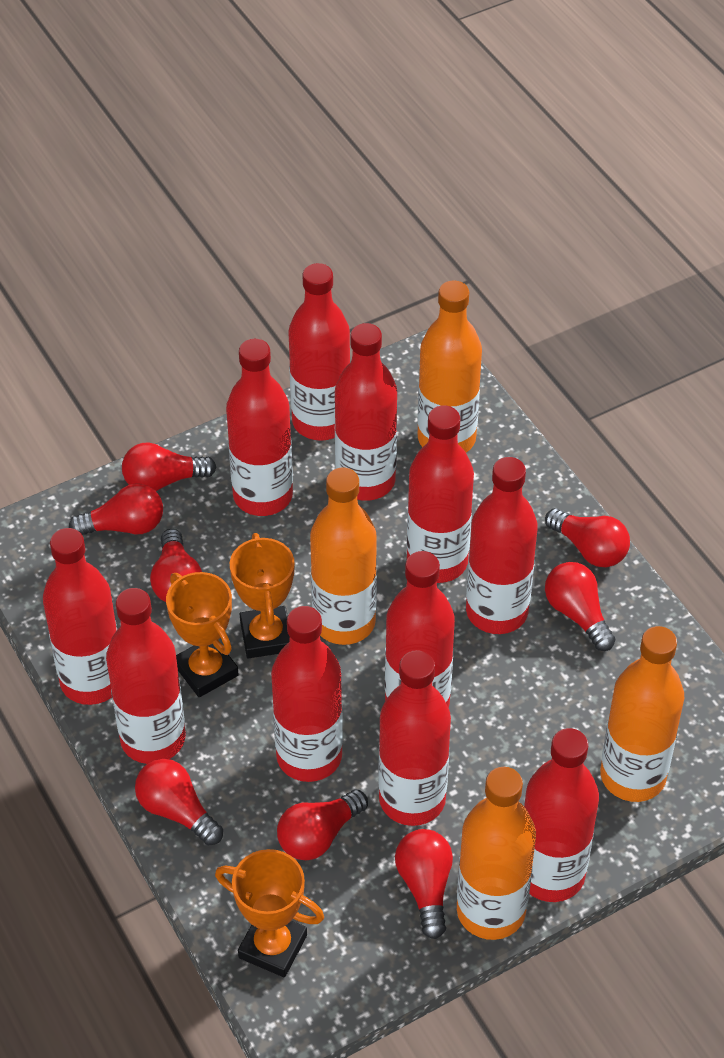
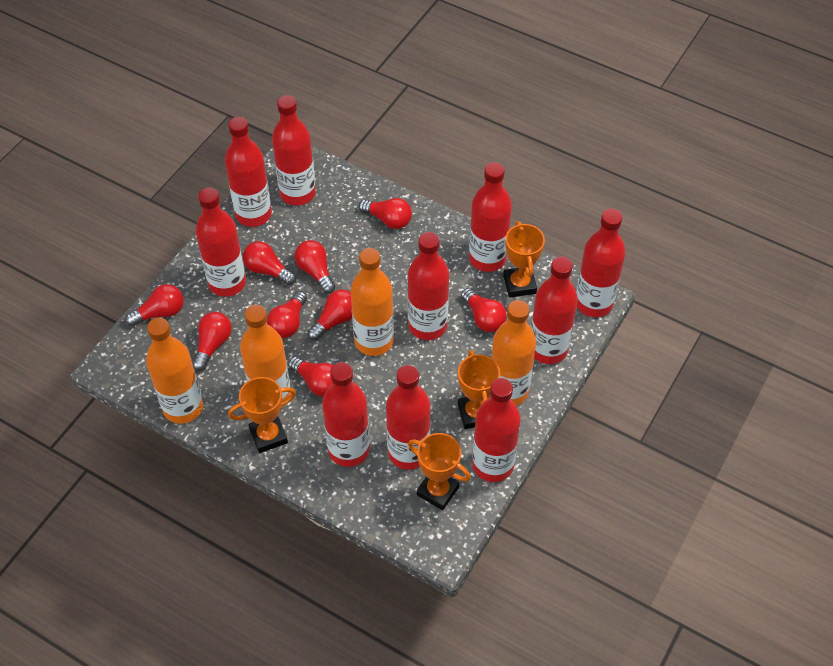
orange trophy: 3 -> 4
red bottle: 11 -> 10
red light bulb: 8 -> 9

